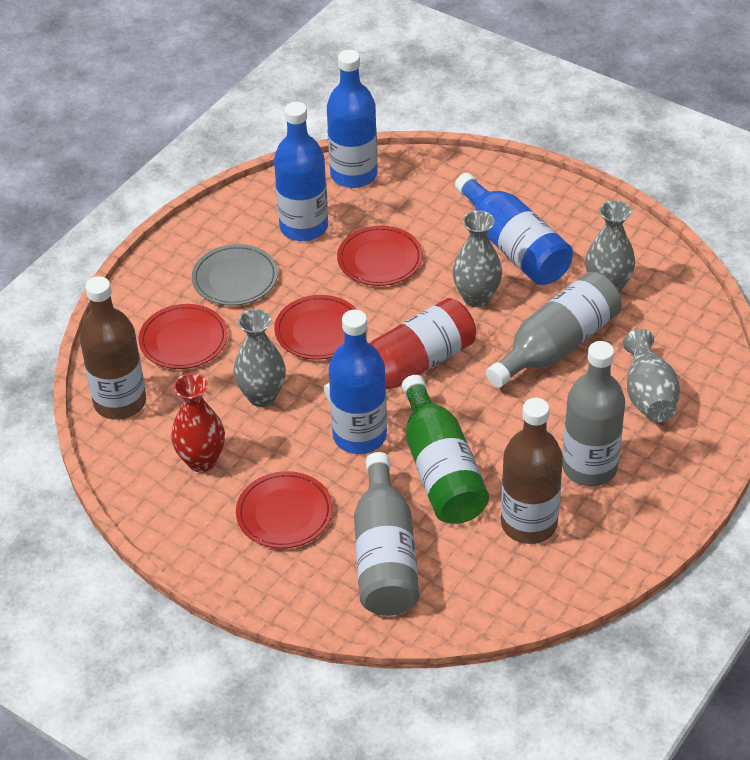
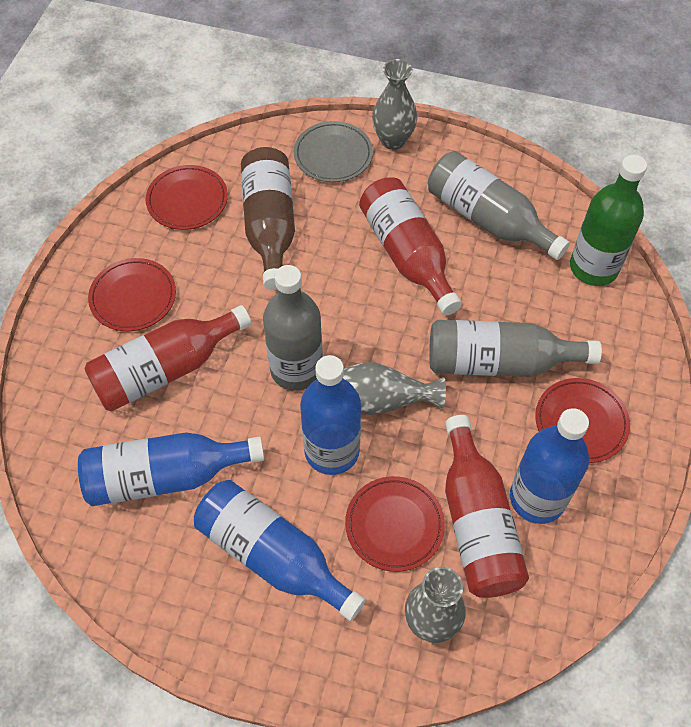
brown bottle: 2 -> 1
grey vase: 4 -> 3
red bottle: 1 -> 3
red vase: 1 -> 0

